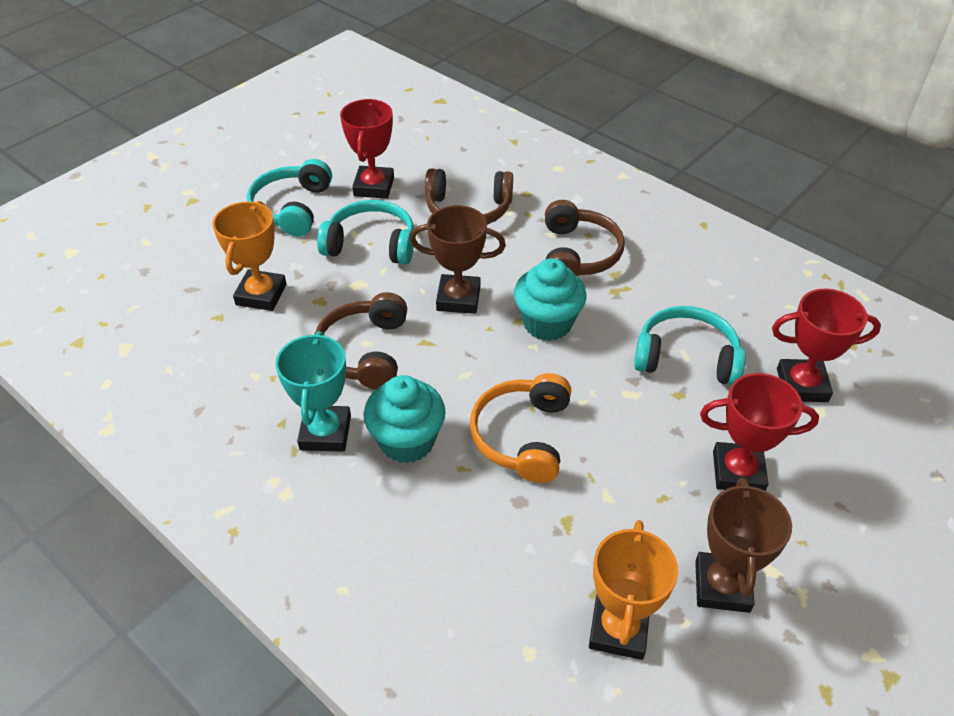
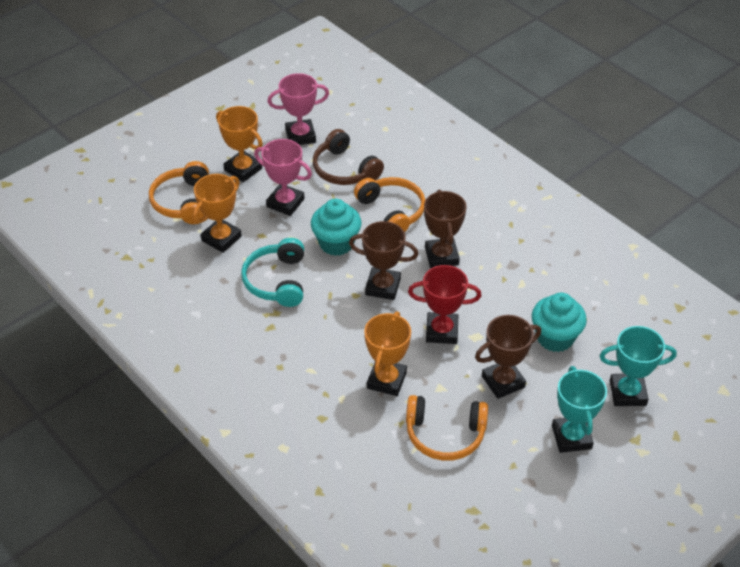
brown headphones: 3 -> 1
brown trophy: 2 -> 3
orange headphones: 1 -> 3
orange trophy: 2 -> 3
pink trophy: 0 -> 2
red trophy: 3 -> 1
turquoise headphones: 3 -> 1
turquoise trophy: 1 -> 2

